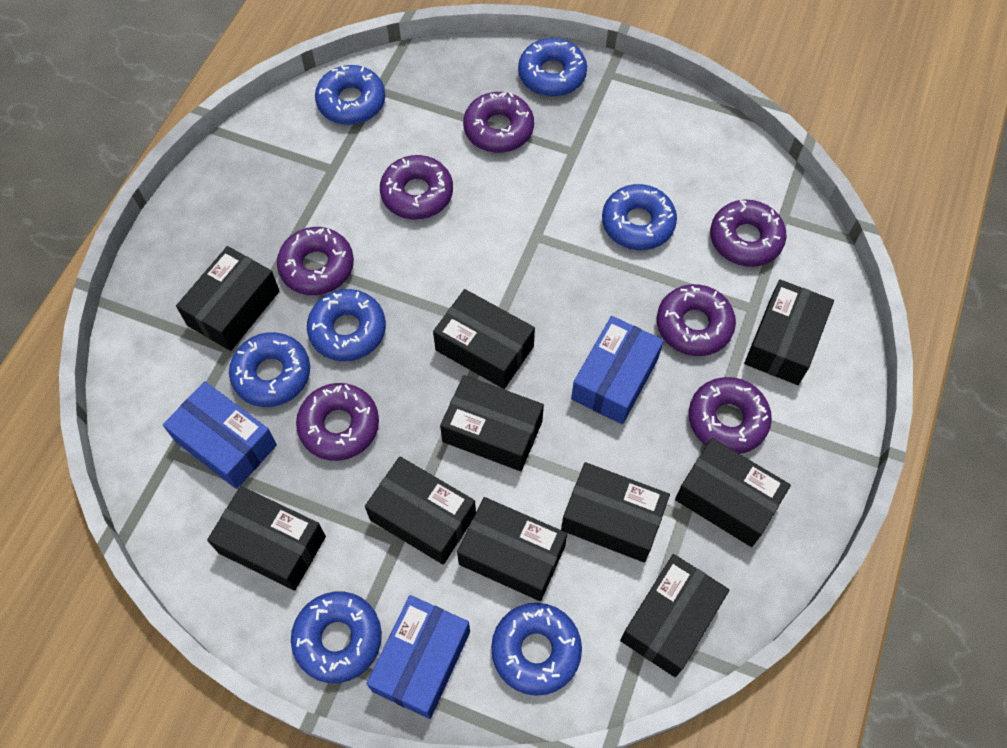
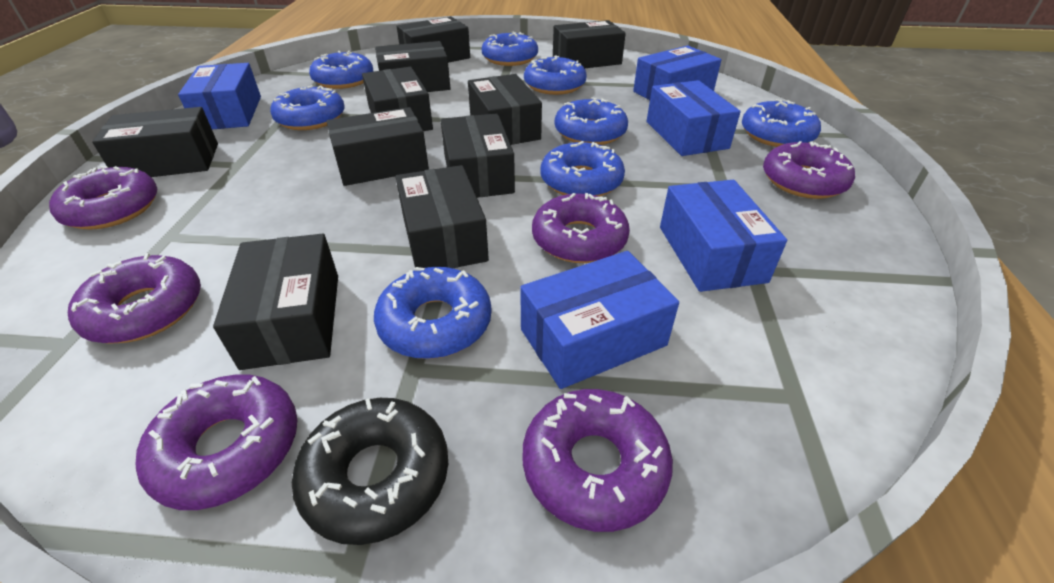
black donut: 0 -> 1
blue box: 3 -> 5
blue donut: 7 -> 8
purple donut: 7 -> 6

